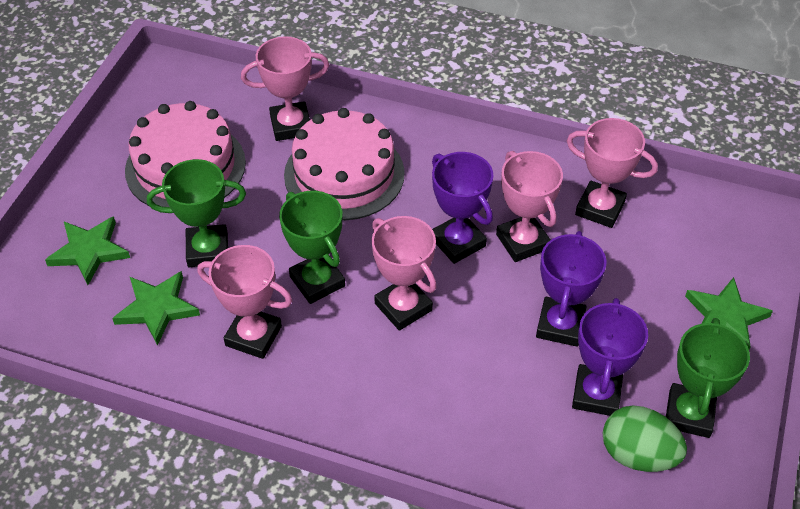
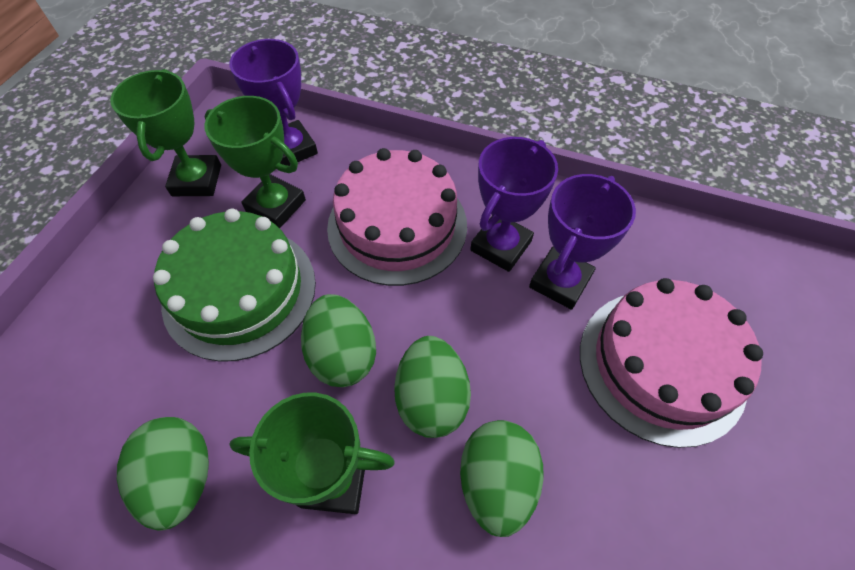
green cake: 0 -> 1
green egg: 1 -> 4
green star: 3 -> 0
pink trophy: 5 -> 0

